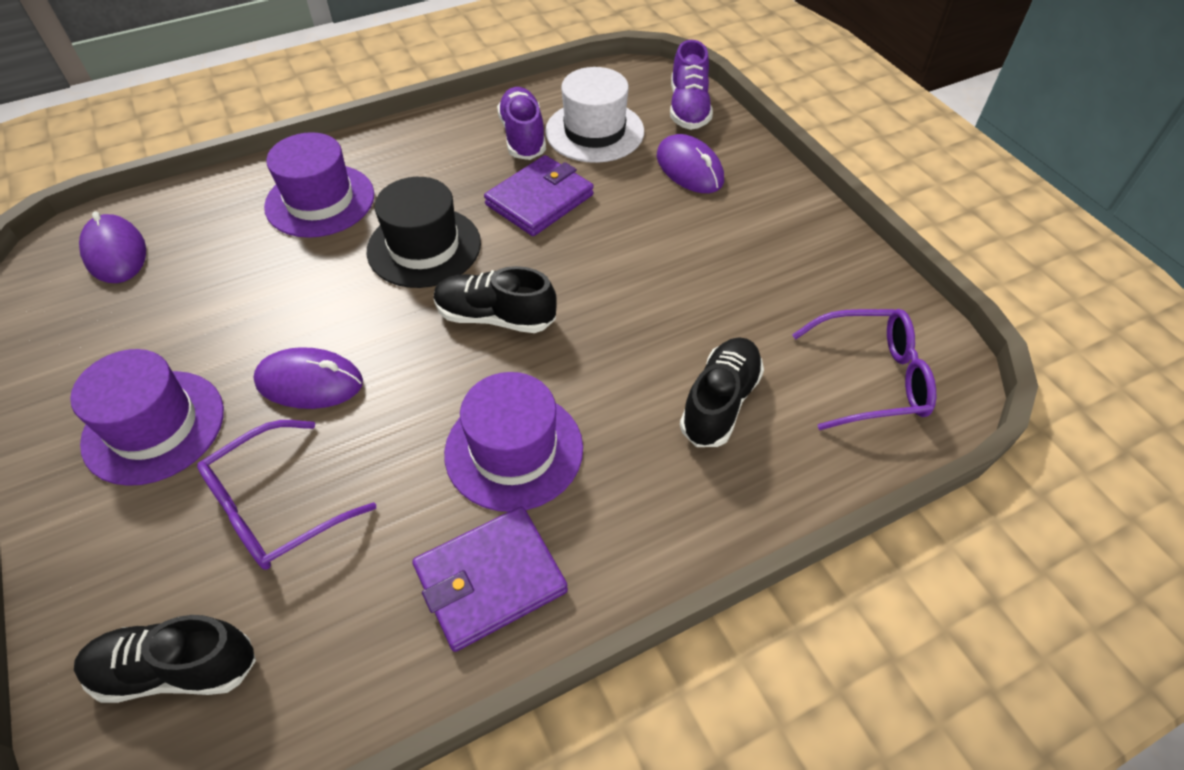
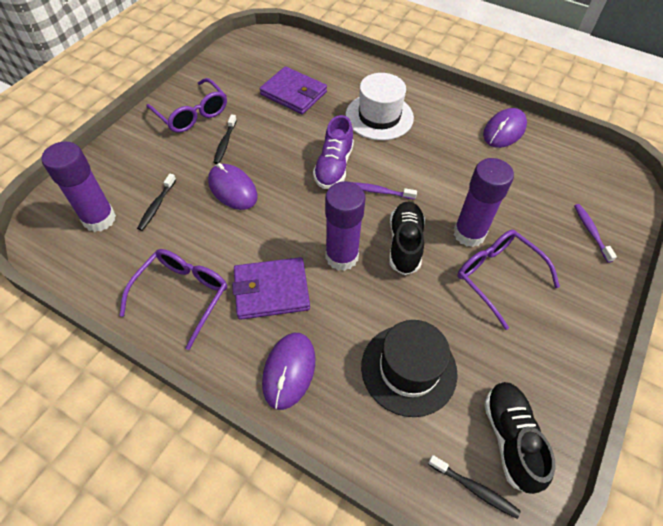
black shoe: 3 -> 2
black toothbrush: 0 -> 3
purple glasses: 2 -> 3
purple glue stick: 0 -> 3
purple hat: 3 -> 0
purple shoe: 2 -> 1
purple toothbrush: 0 -> 2

